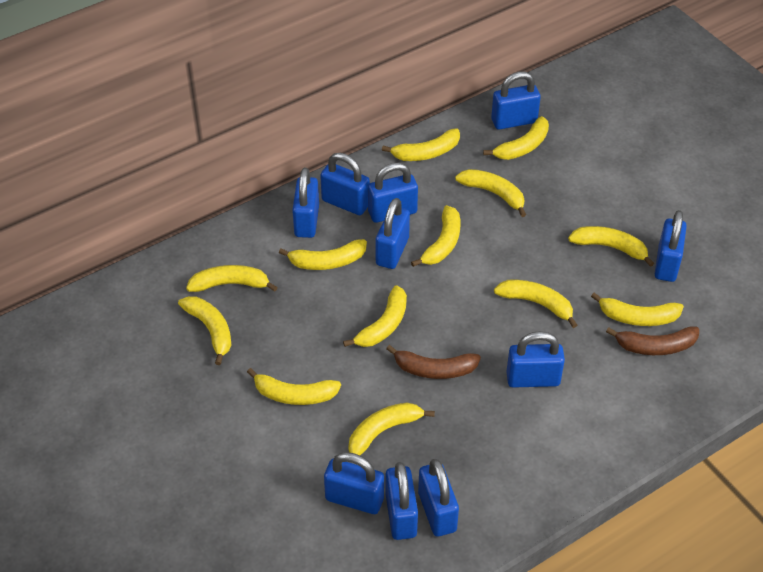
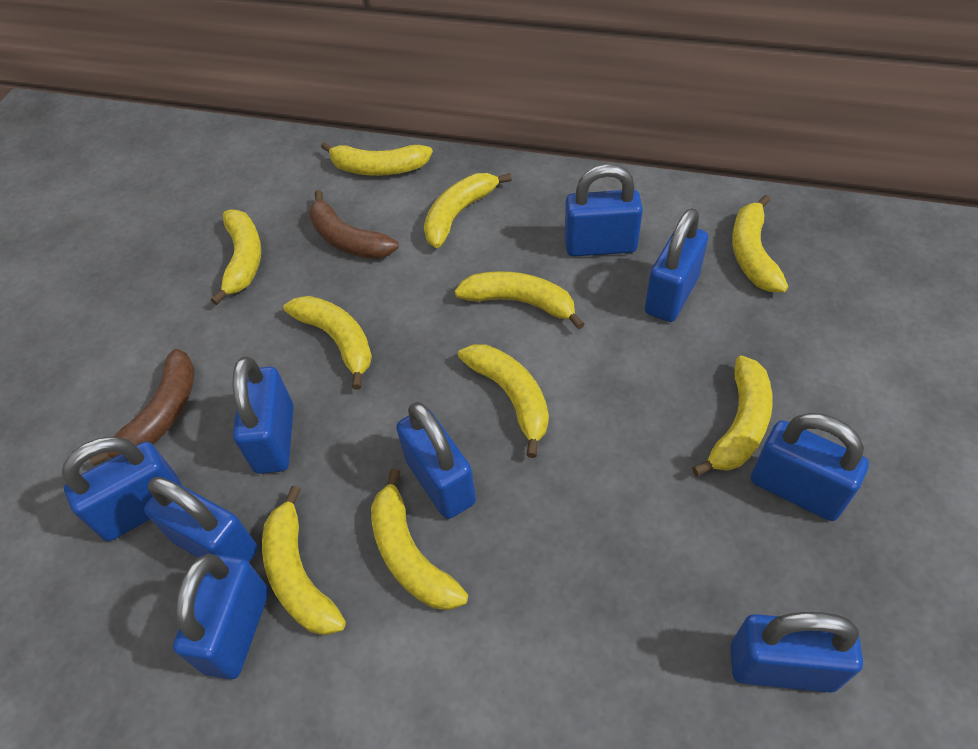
blue padlock: 10 -> 9
yellow banana: 13 -> 10

